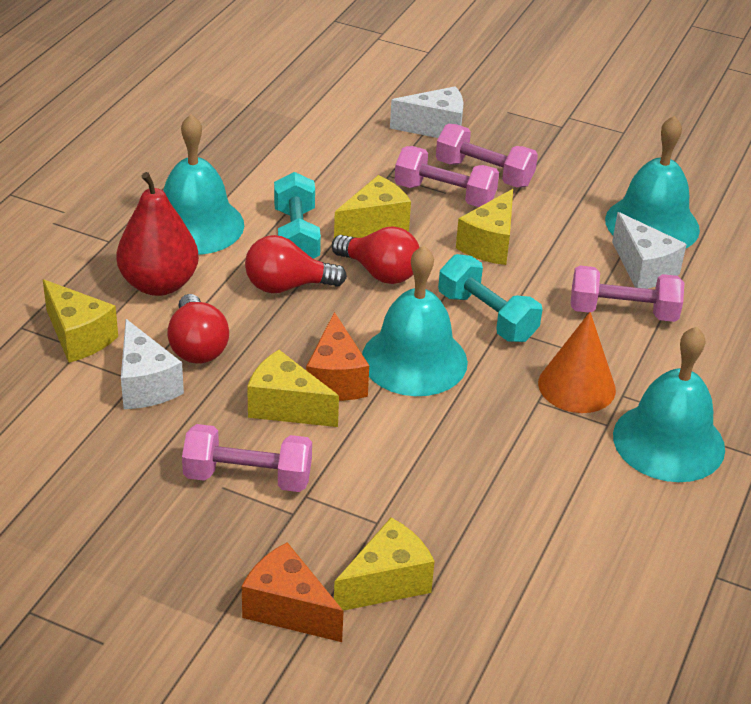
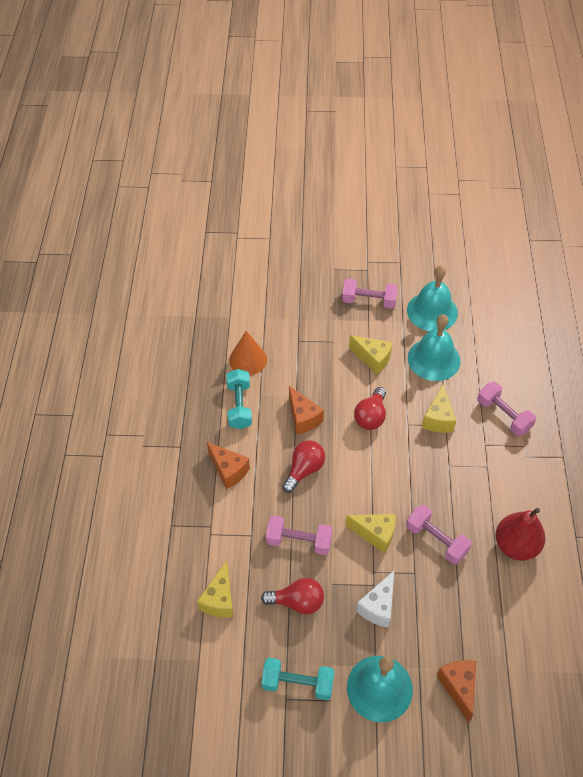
orange cheese: 2 -> 3
turquoise bell: 4 -> 3
white cheese: 3 -> 1
yellow cheese: 5 -> 4

